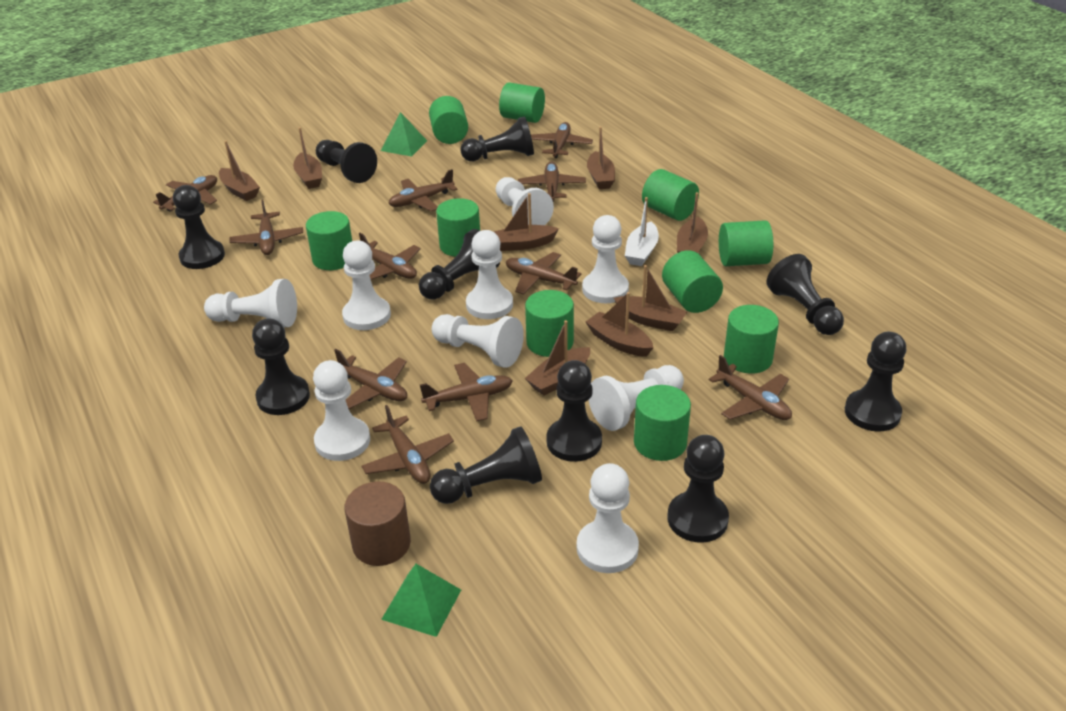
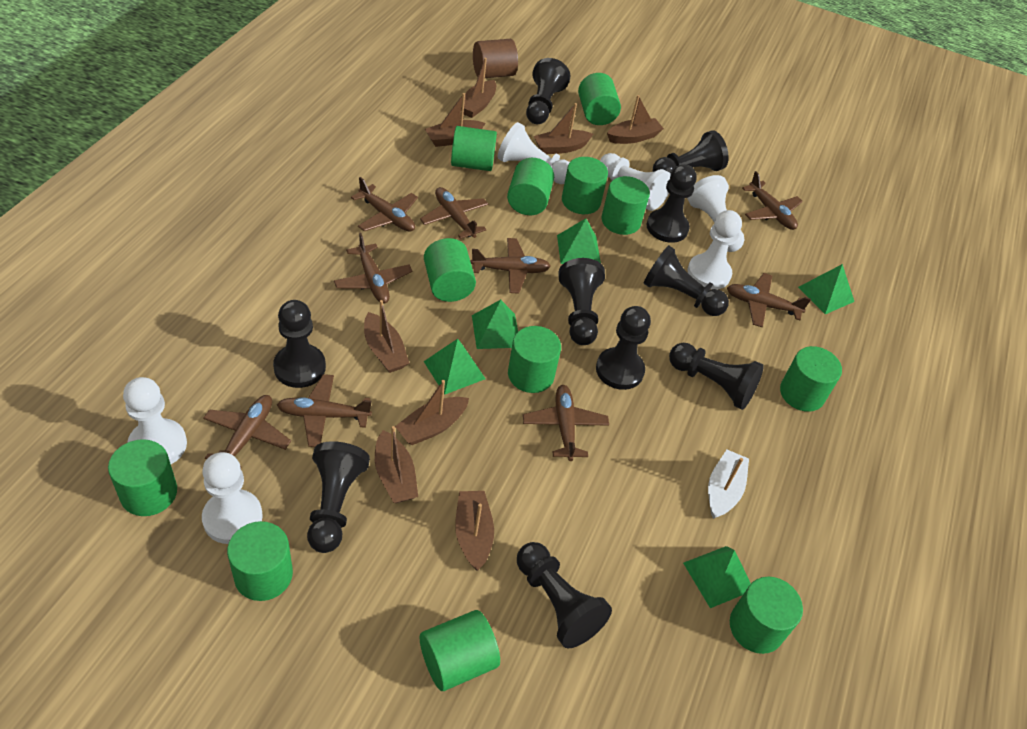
brown plane: 11 -> 9
green cylinder: 10 -> 12
green pyramid: 2 -> 5
white pawn: 9 -> 6

